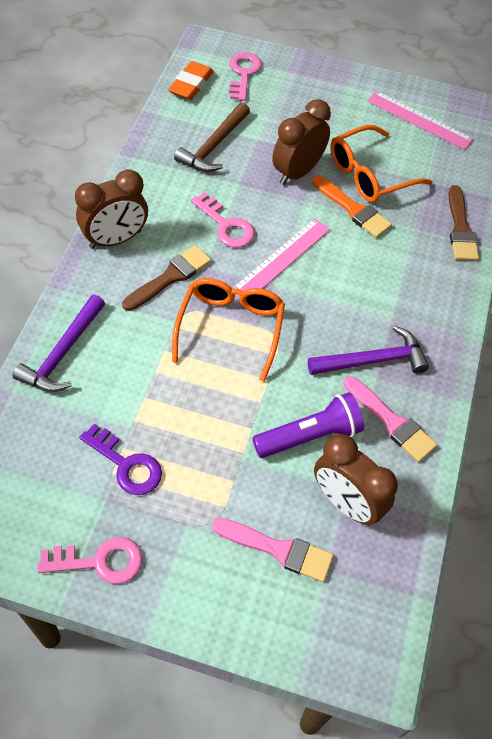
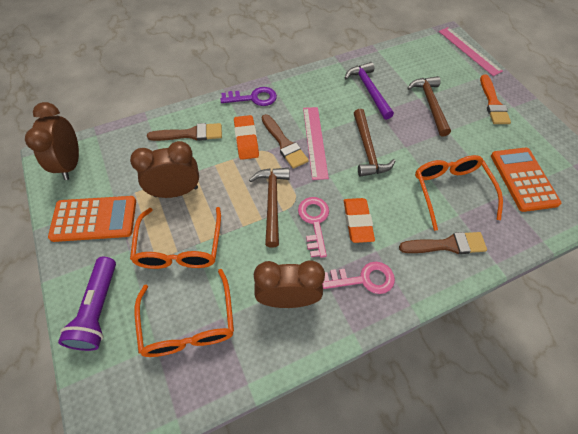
brown brush: 2 -> 3
brown hammer: 1 -> 3
orange calculator: 0 -> 2
orange eraser: 1 -> 2
orange glasses: 2 -> 3
pink brush: 2 -> 0
pink key: 3 -> 2
purple hammer: 2 -> 1

